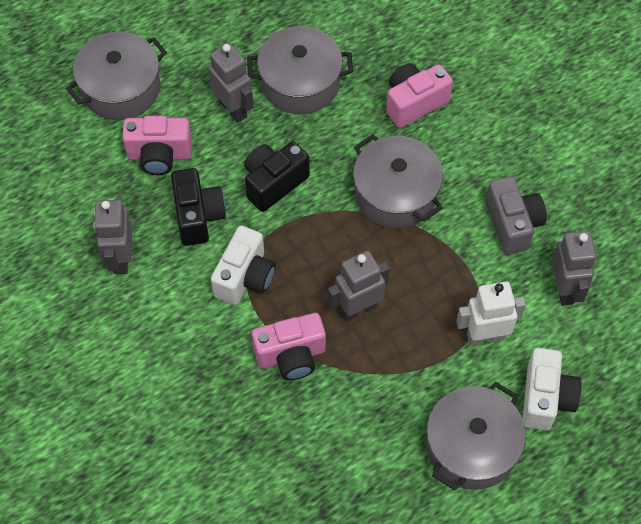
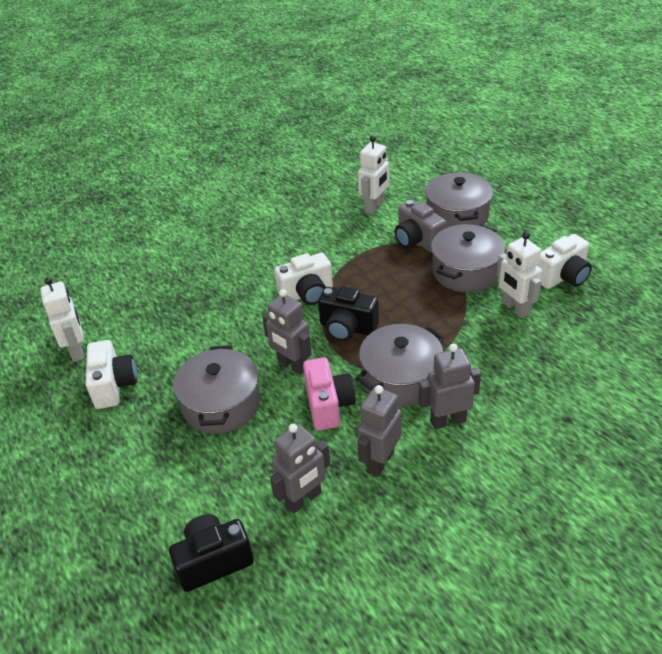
pink camera: 3 -> 1
white camera: 2 -> 3
white robot: 1 -> 3

